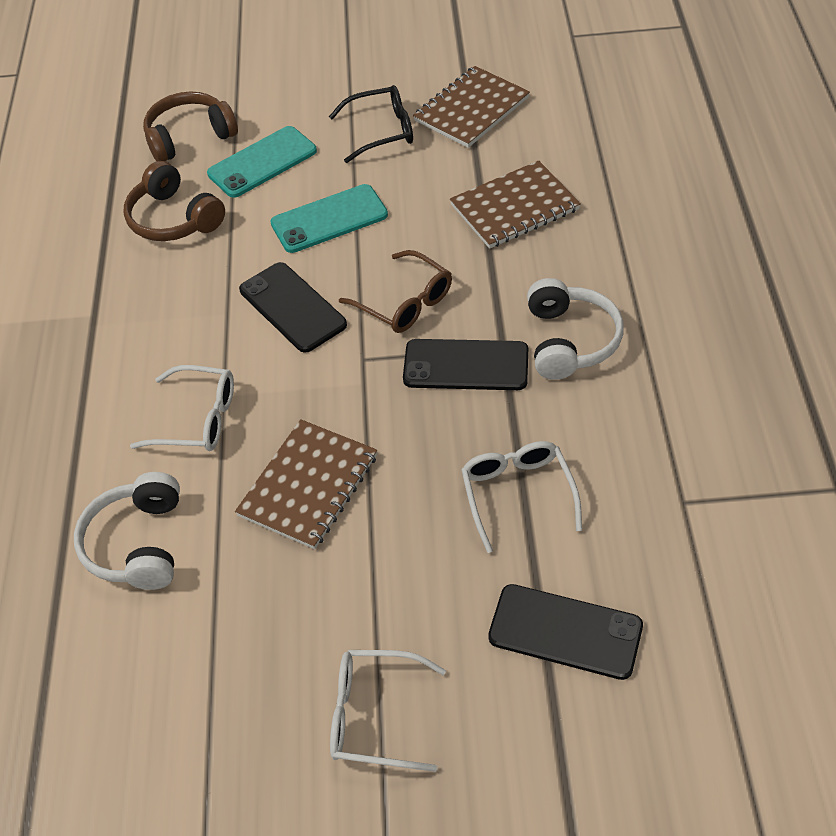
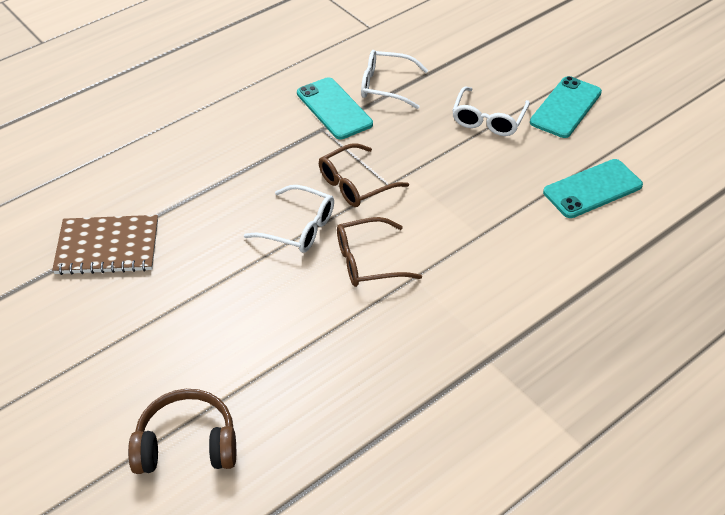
black glasses: 1 -> 0
black phone: 3 -> 0
brown glasses: 1 -> 2
brown headphones: 2 -> 1
brown notebook: 3 -> 1
turquoise phone: 2 -> 3
white headphones: 2 -> 0

